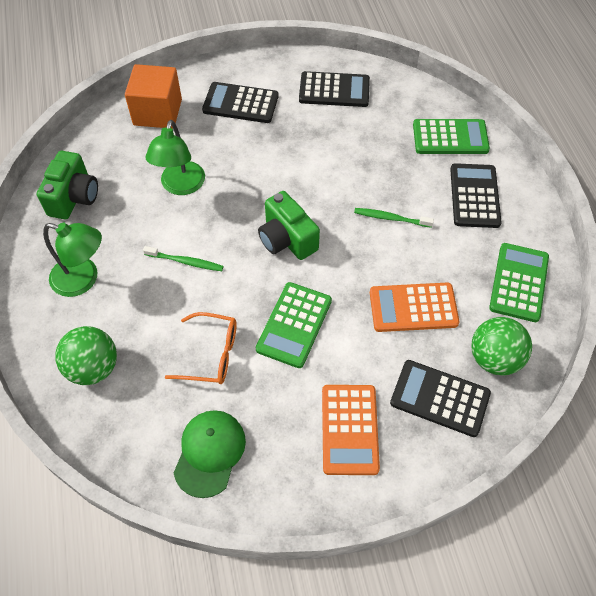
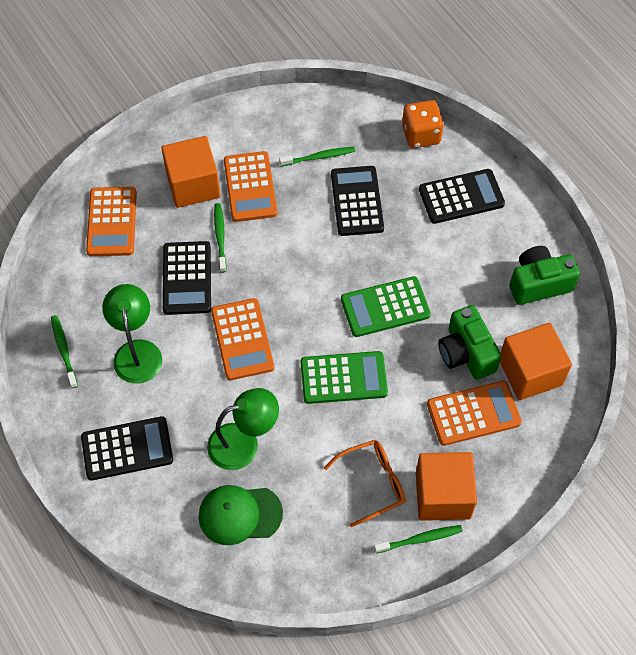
green ball: 2 -> 0
green calculator: 3 -> 2
green toothbrush: 2 -> 4
orange calculator: 2 -> 4
orange cube: 1 -> 3
orange dice: 0 -> 1

